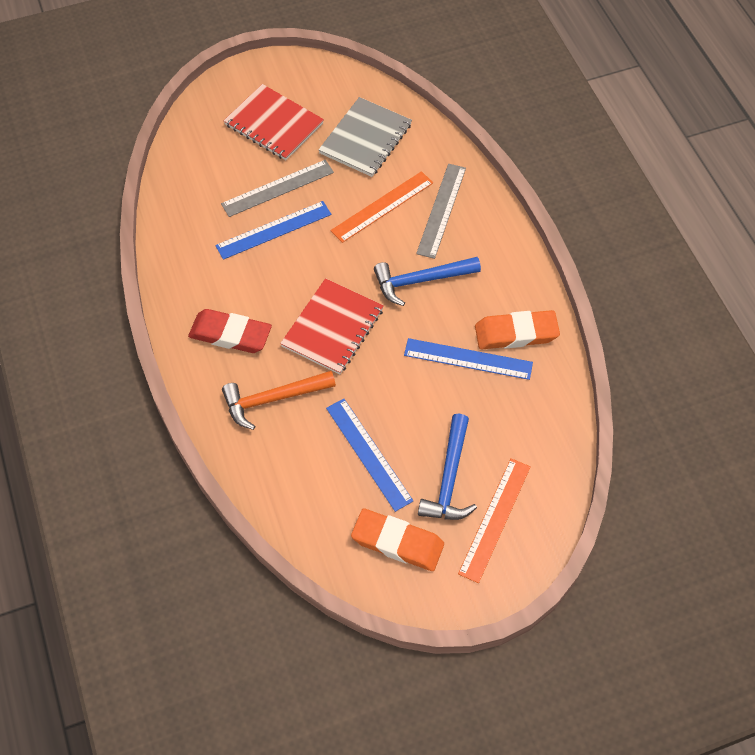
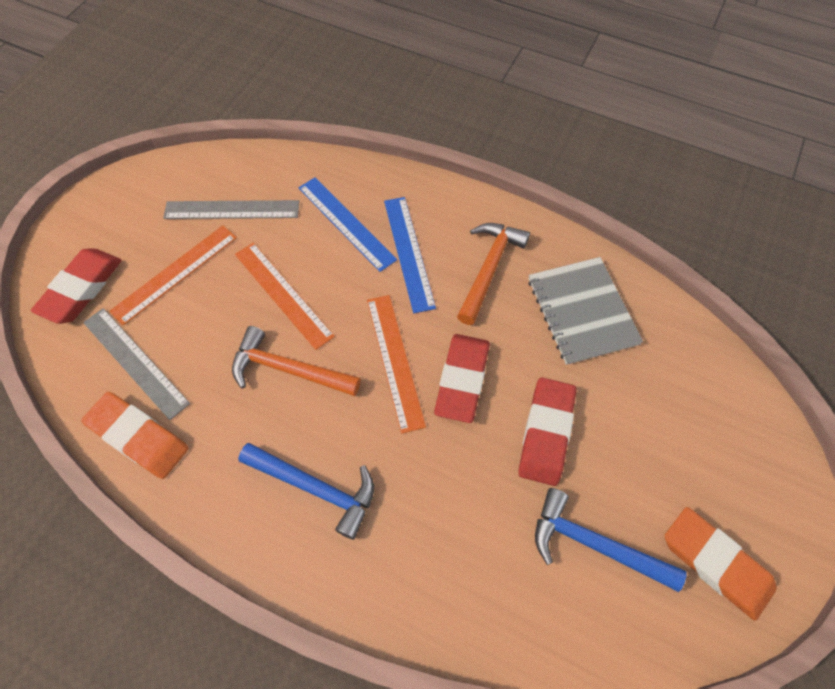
blue ruler: 3 -> 2
orange hammer: 1 -> 2
orange ruler: 2 -> 3
red eraser: 1 -> 3
red notebook: 2 -> 0

